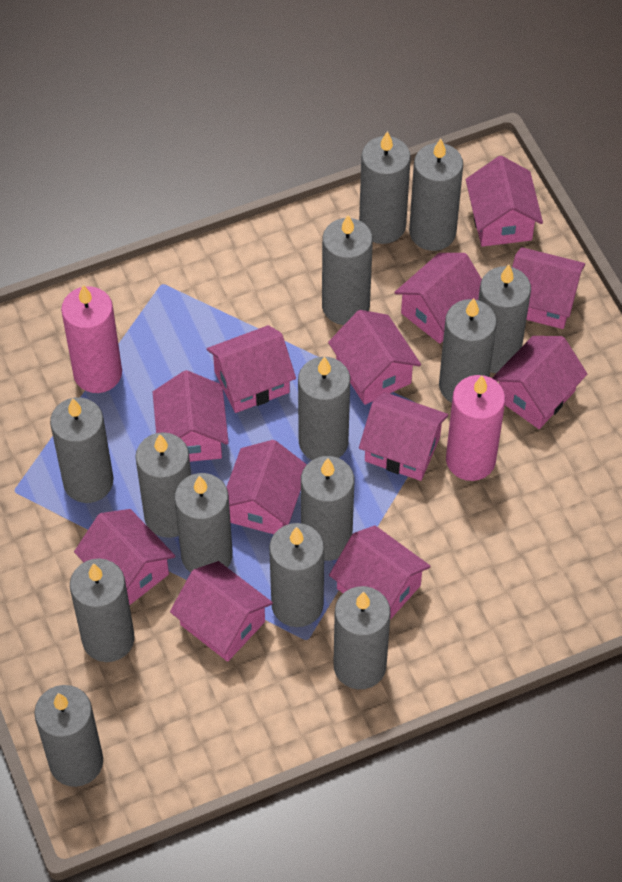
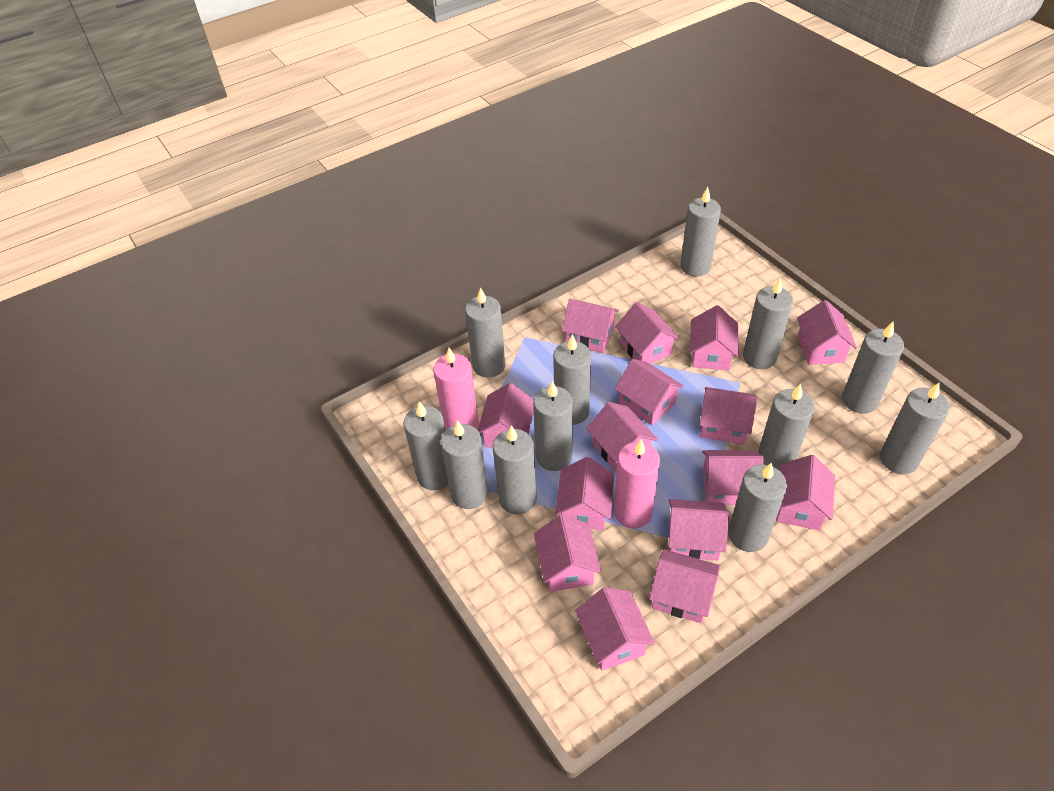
grey candle: 14 -> 12
pink house: 12 -> 15

